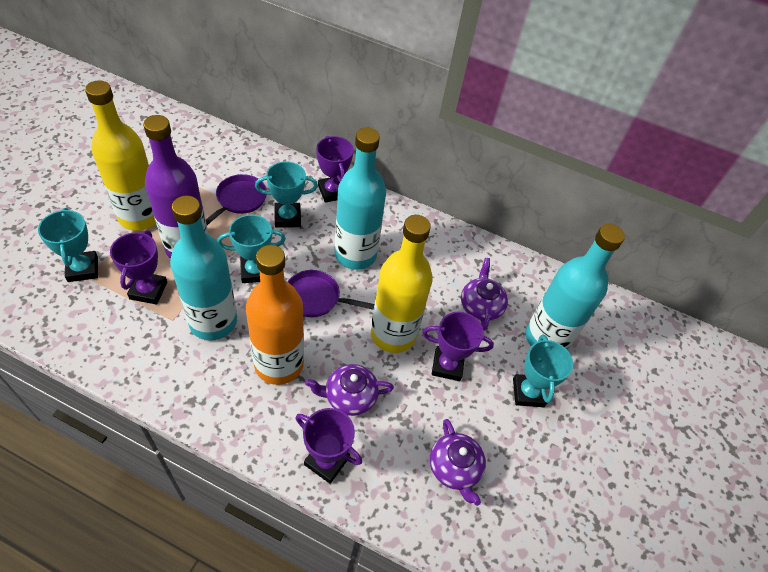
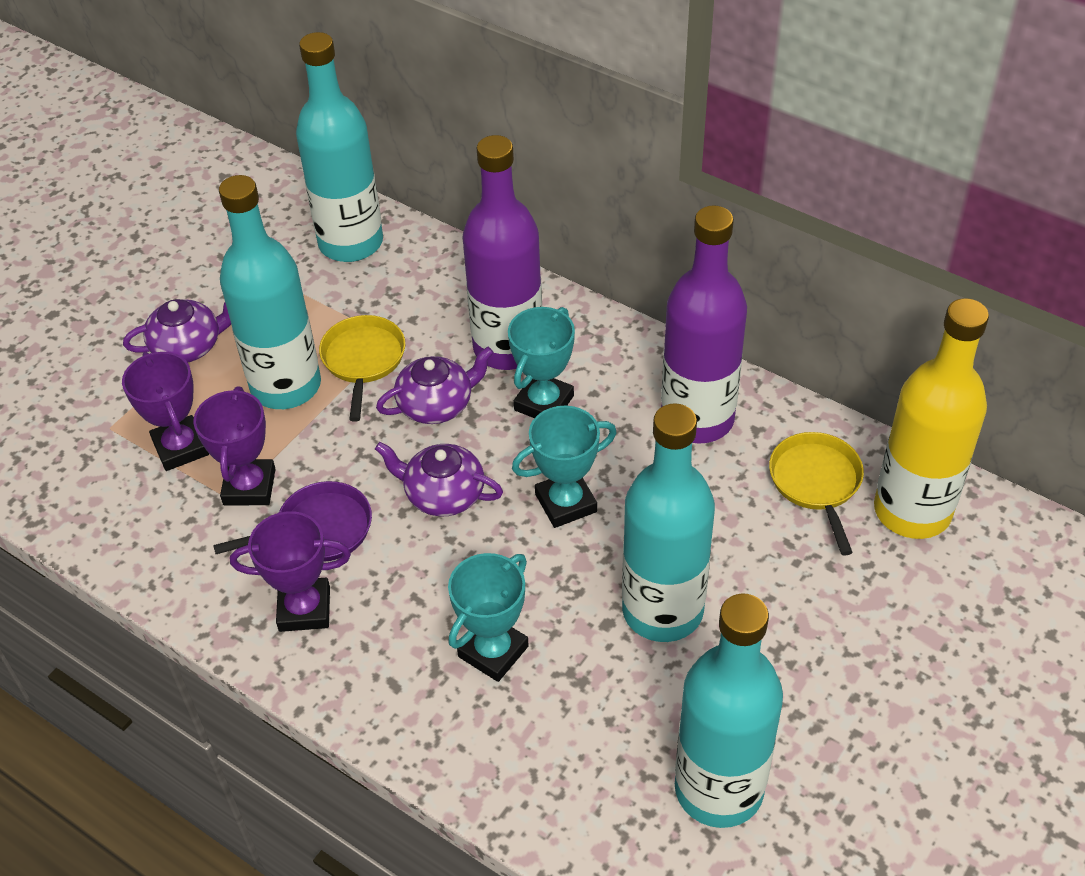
orange bottle: 1 -> 0
purple bottle: 1 -> 2
purple pan: 2 -> 1
purple trophy: 4 -> 3
turquoise bottle: 3 -> 4
turquoise trophy: 4 -> 3
yellow bottle: 2 -> 1
yellow pan: 0 -> 2

